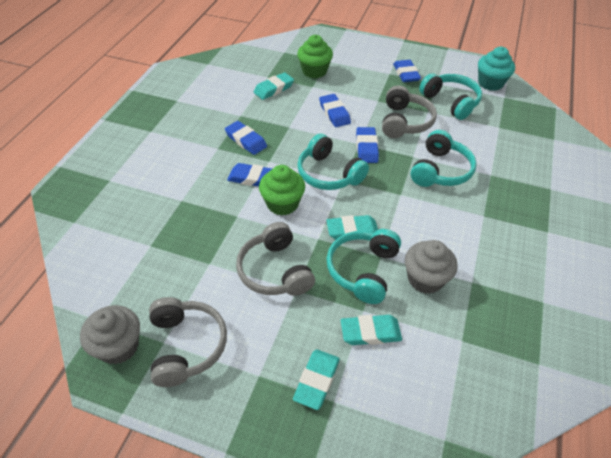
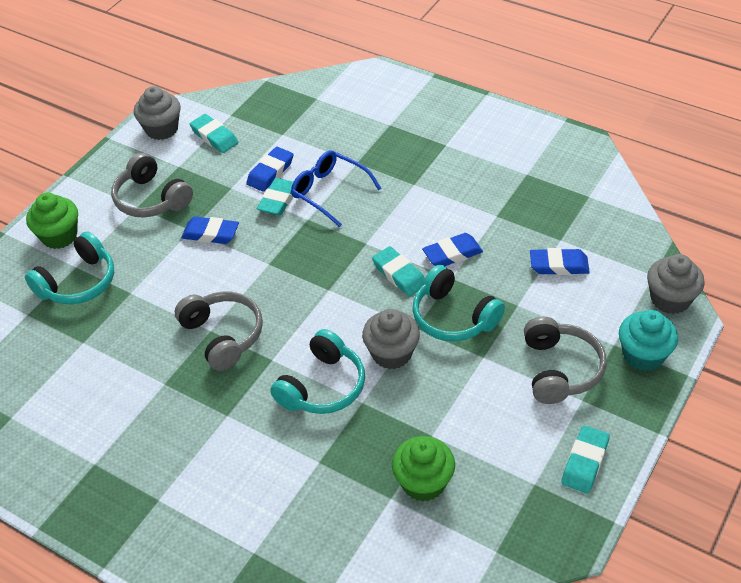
blue eraser: 5 -> 4
blue glasses: 0 -> 1
grey cupcake: 2 -> 3
turquoise headphones: 4 -> 3

